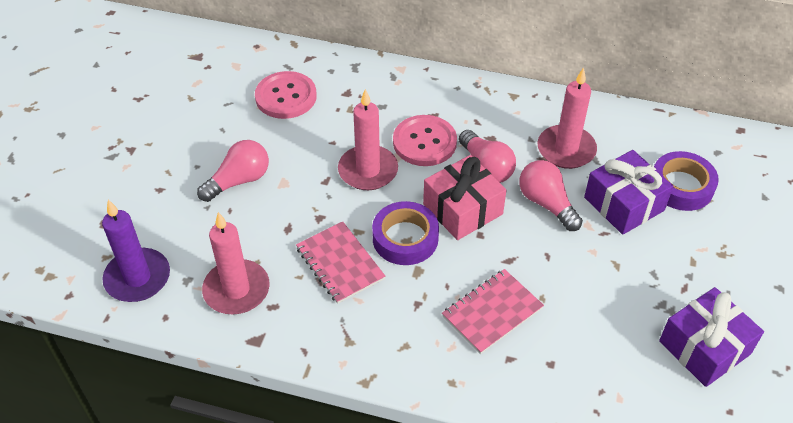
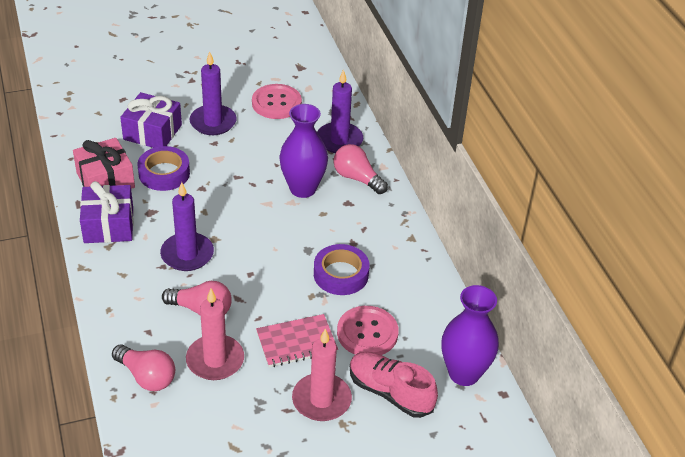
pink candle: 3 -> 2
pink notebook: 2 -> 1
pink shoe: 0 -> 1
purple candle: 1 -> 3
purple vase: 0 -> 2

